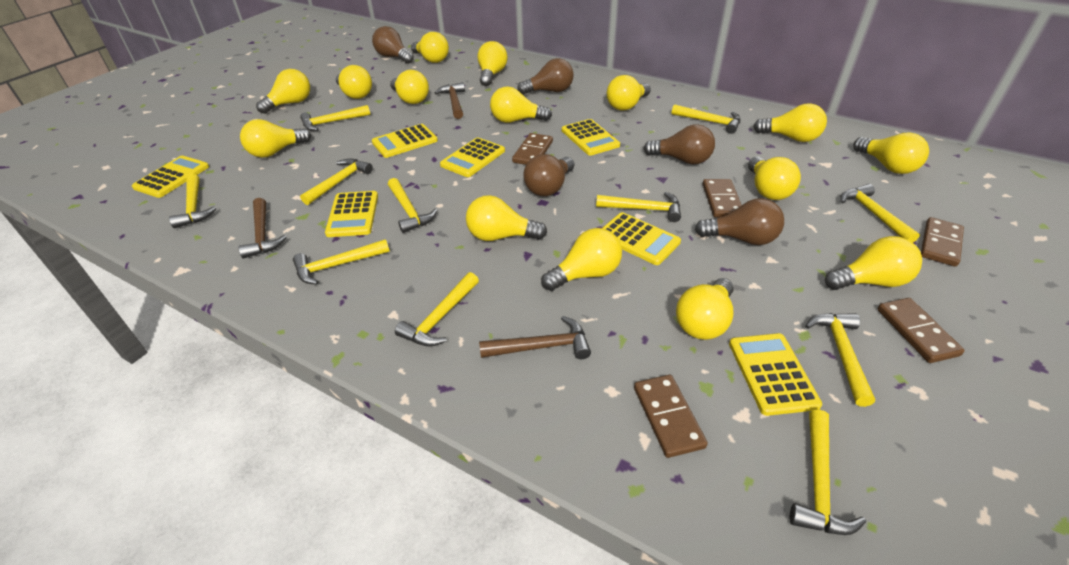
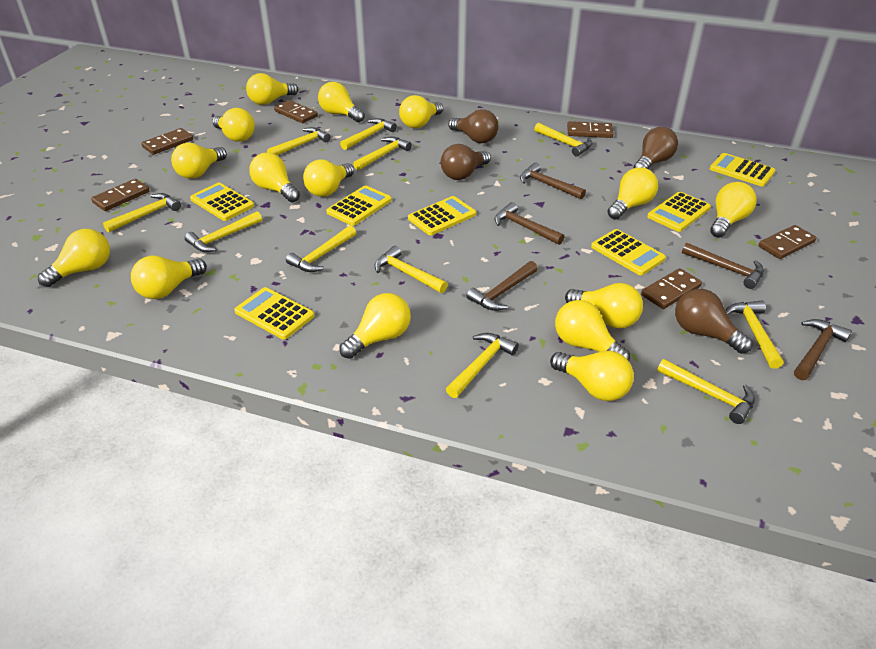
brown domino: 5 -> 6
brown hammer: 3 -> 5
brown light bulb: 5 -> 4

